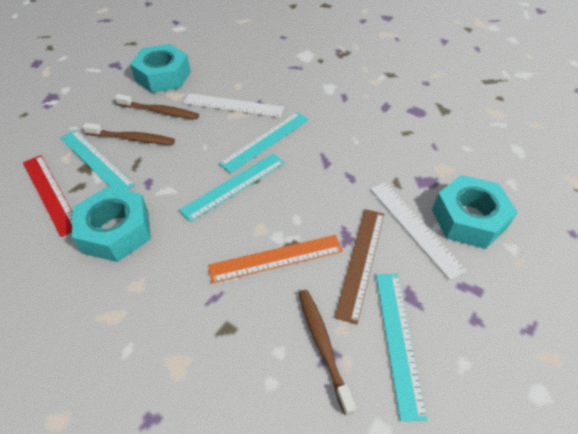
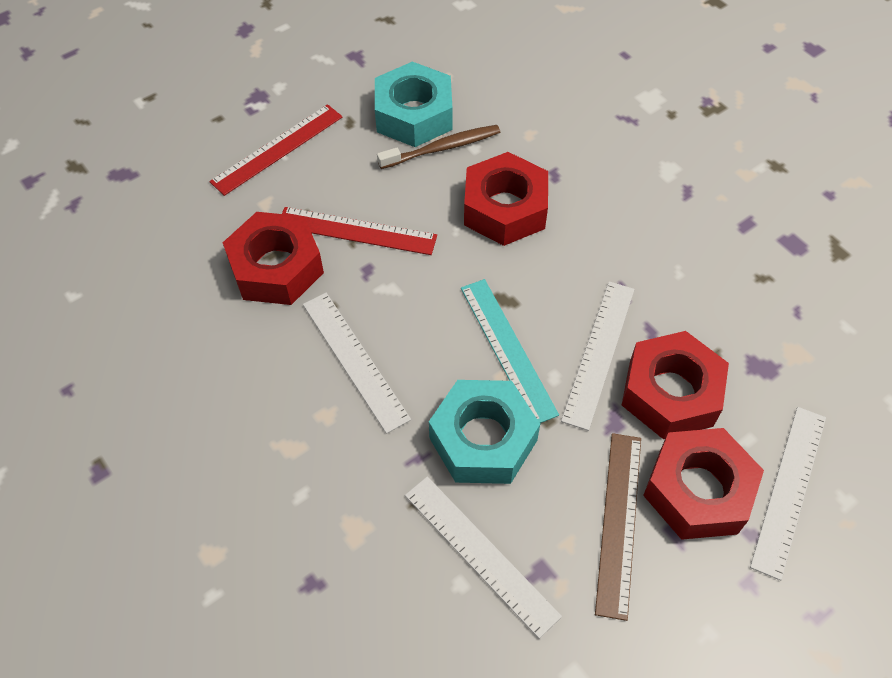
brown toothbrush: 3 -> 1
orange ruler: 1 -> 0
red nut: 0 -> 4
red ruler: 1 -> 2
turquoise nut: 3 -> 2
turquoise ruler: 4 -> 1
white ruler: 2 -> 4

